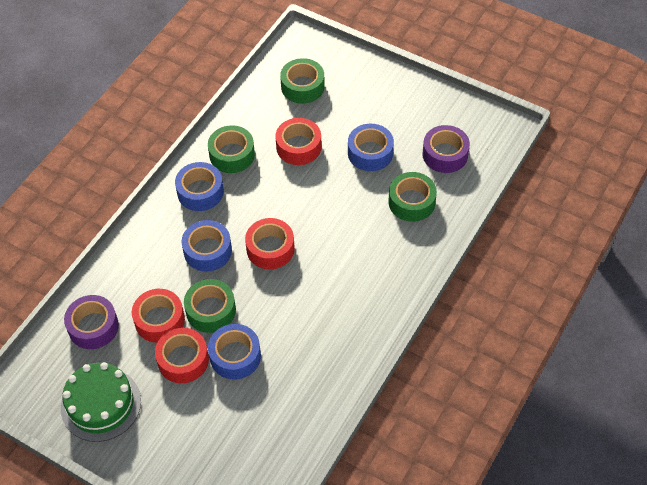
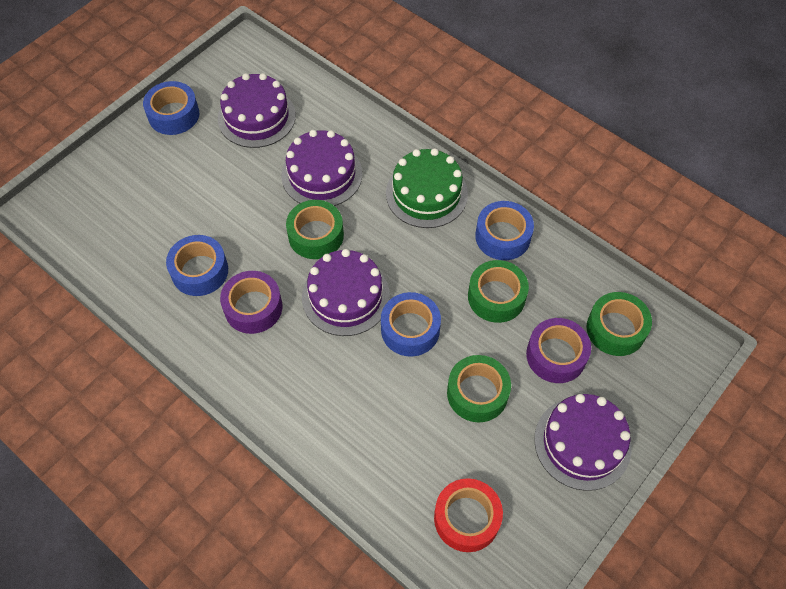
purple cake: 0 -> 4
red tape: 4 -> 1

